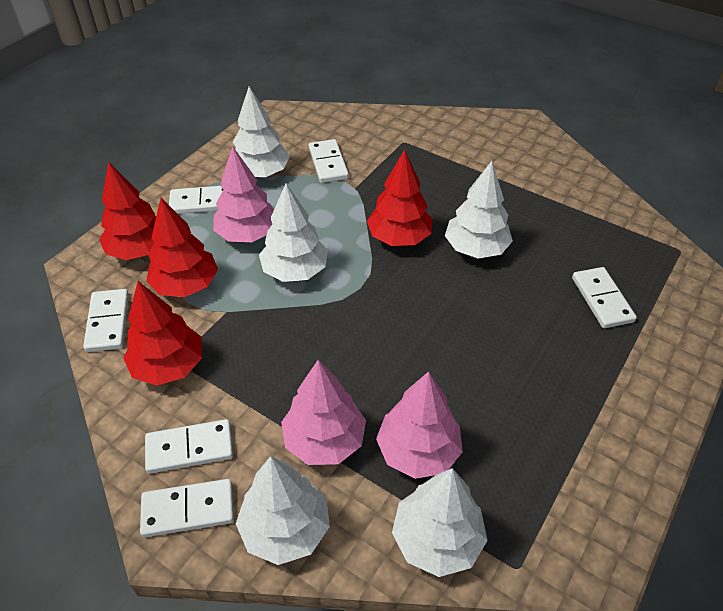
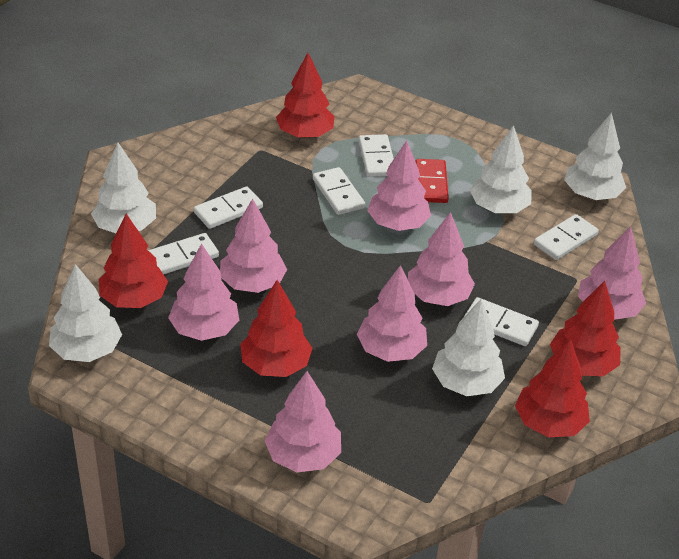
pink tree: 3 -> 7
red domino: 0 -> 1
red tree: 4 -> 5

